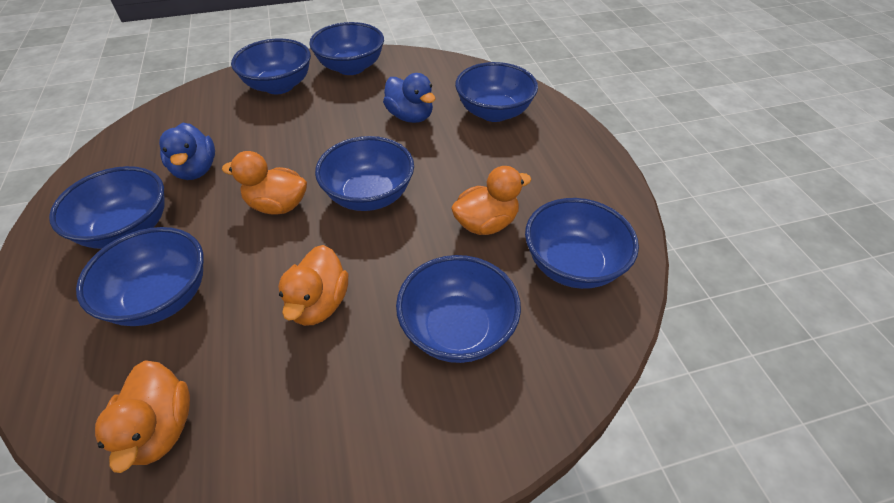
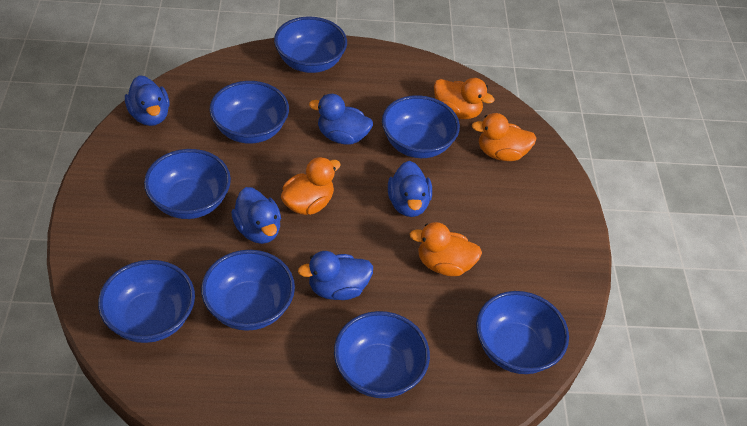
blue duck: 2 -> 5

